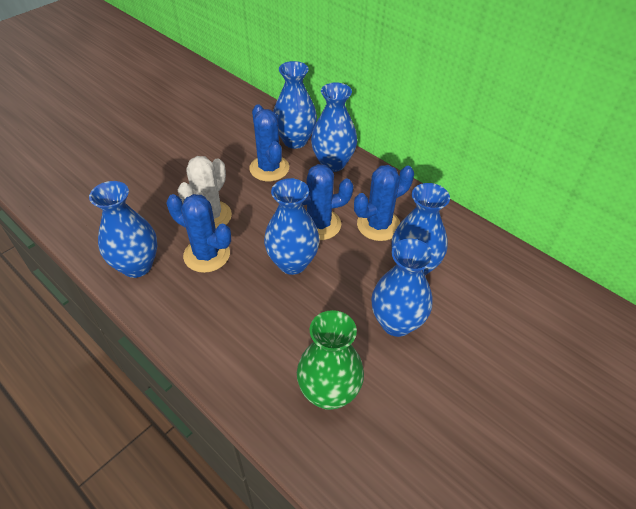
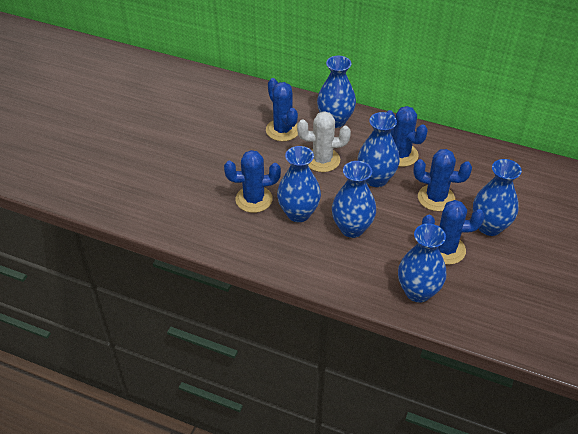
blue cactus: 4 -> 5
green vase: 1 -> 0

